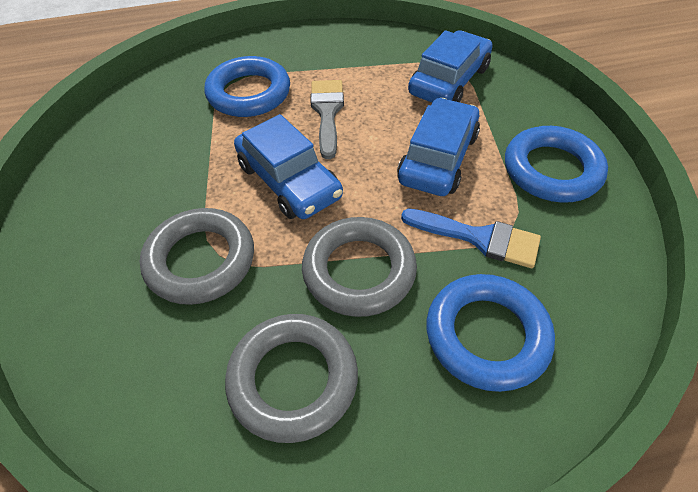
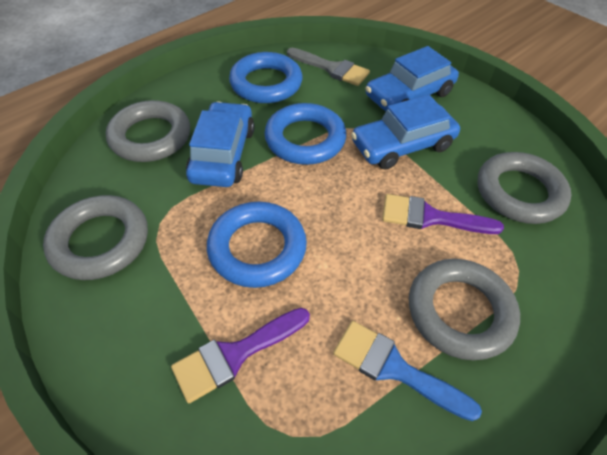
grey ring: 3 -> 4
purple brush: 0 -> 2

